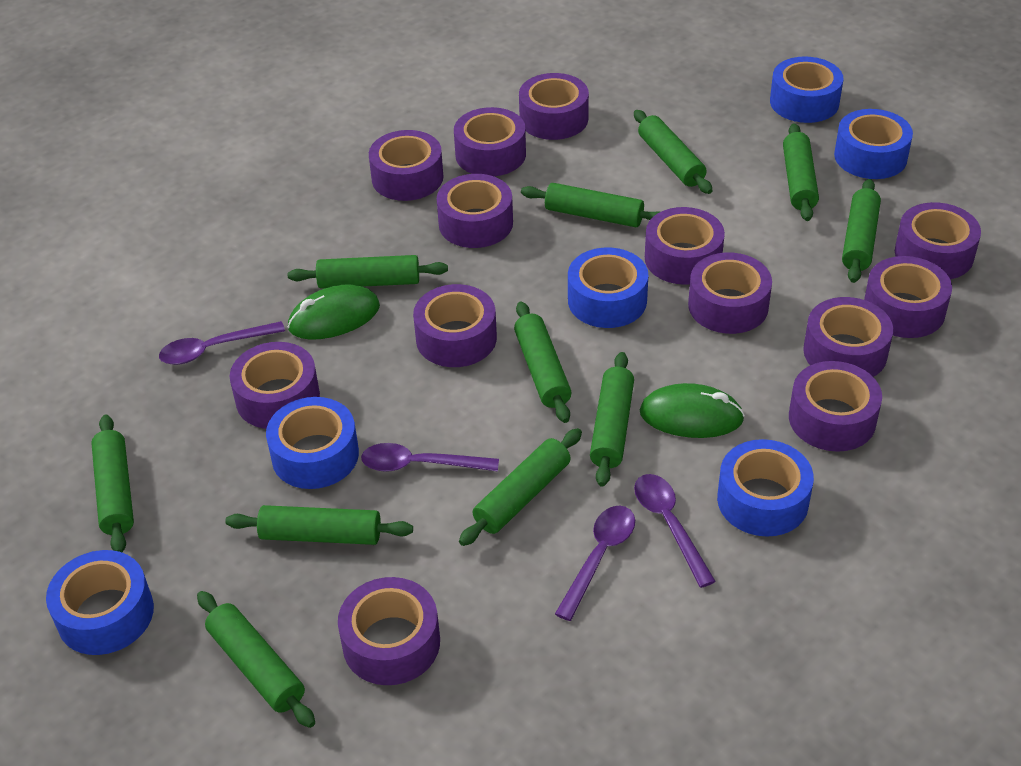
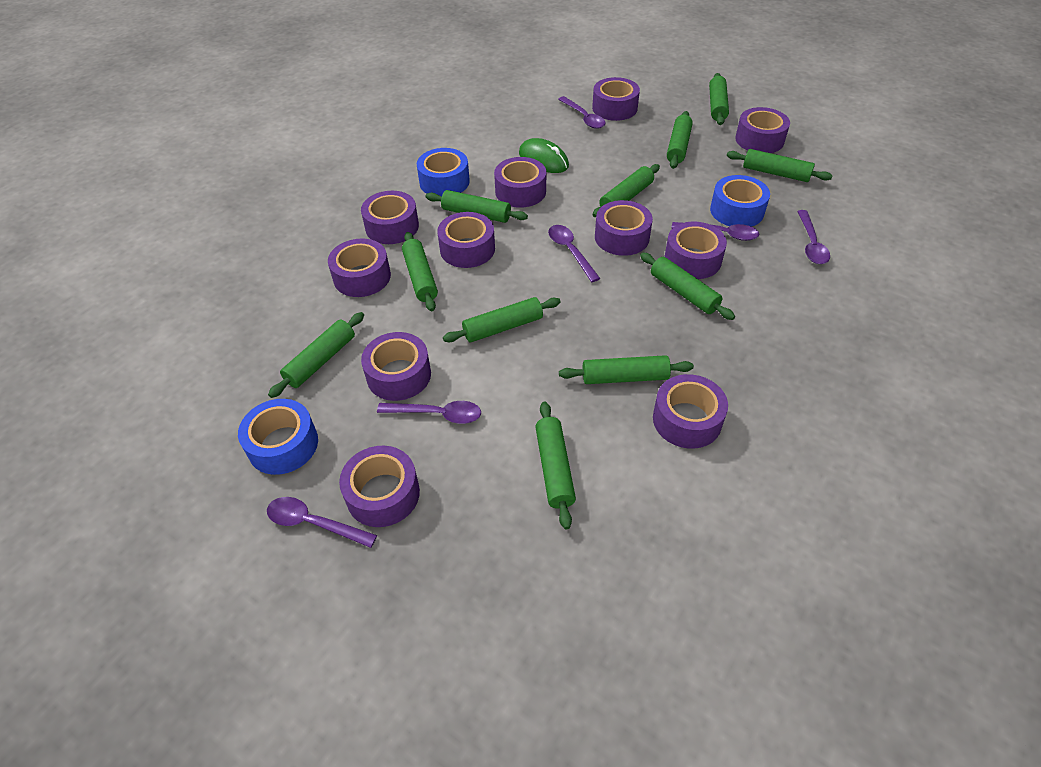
blue tape: 6 -> 3
green mouse: 2 -> 1
purple spoon: 4 -> 6
purple tape: 13 -> 11

